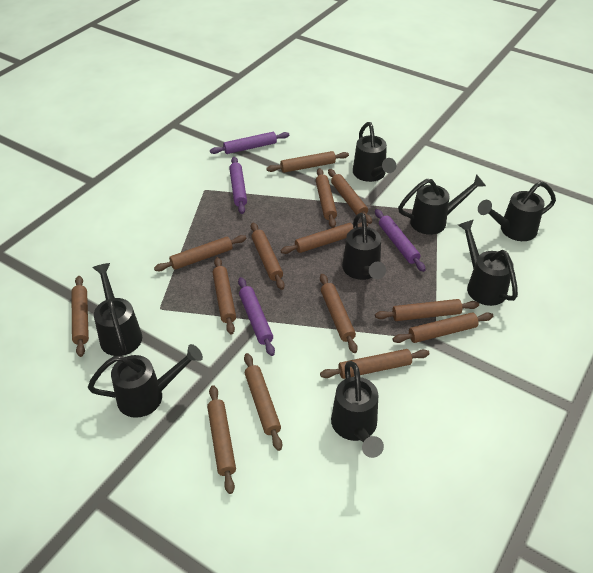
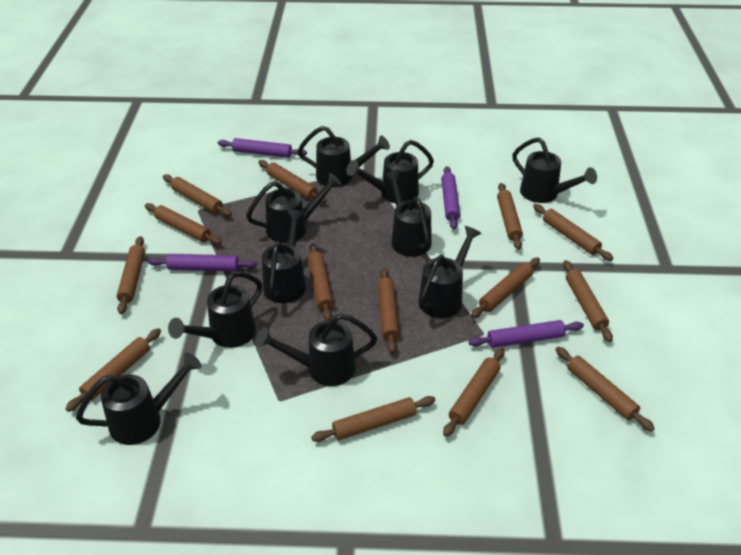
black watering can: 8 -> 10

